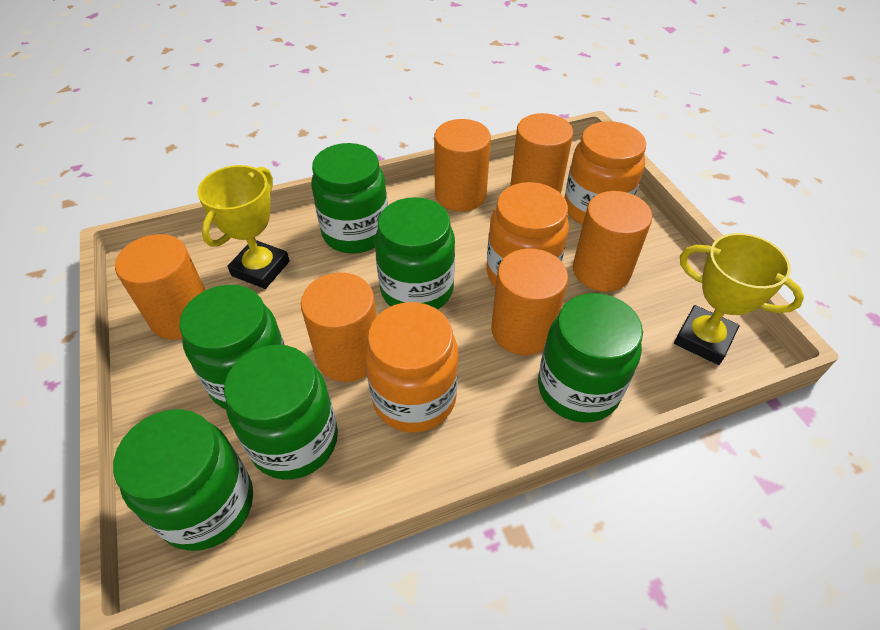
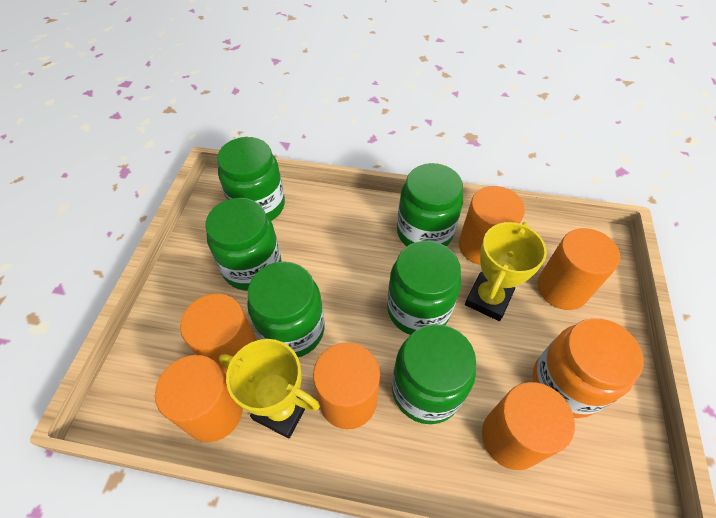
orange jar: 3 -> 1

